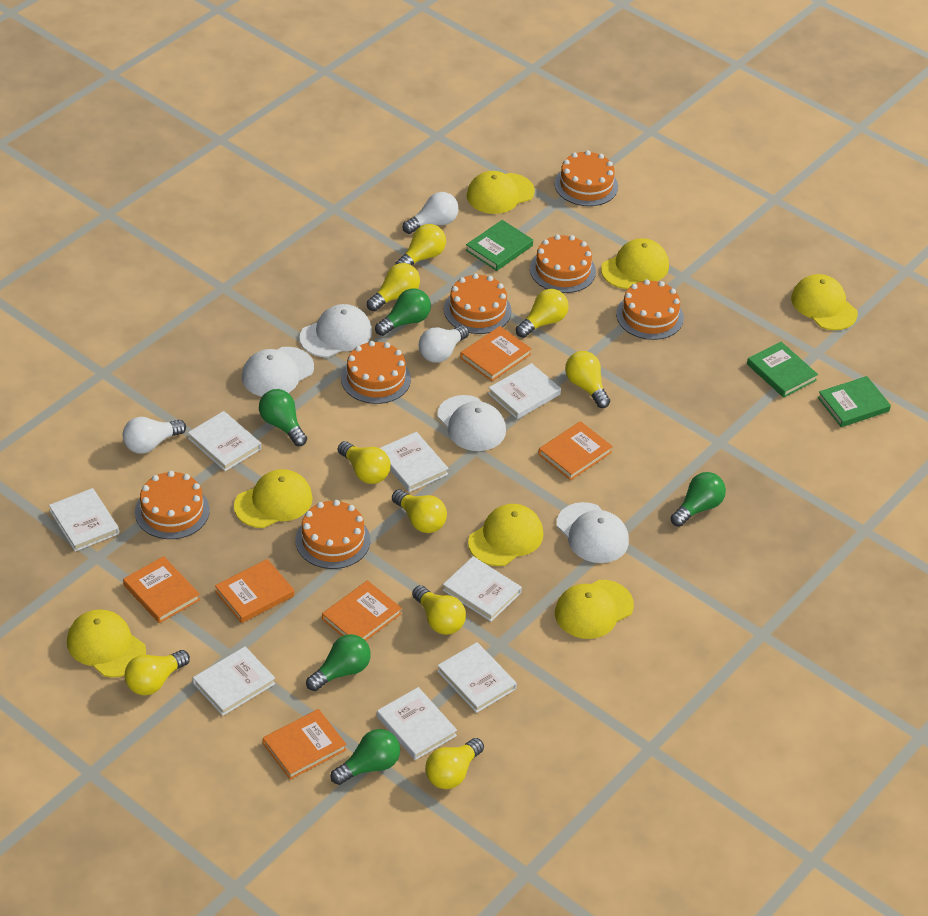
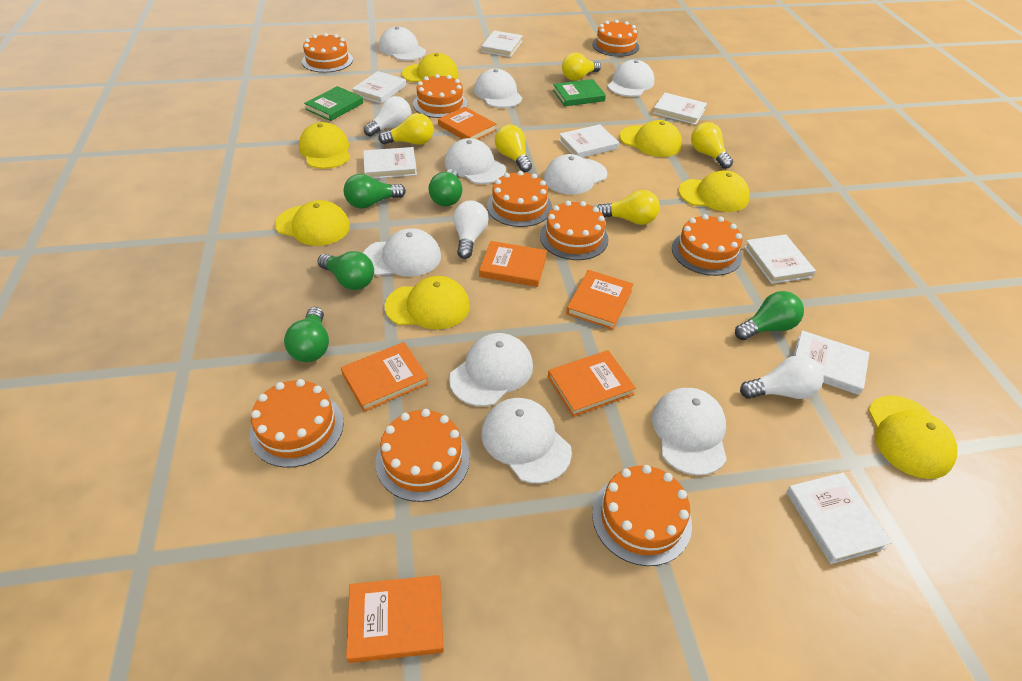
green book: 3 -> 2
orange cake: 7 -> 9
white cap: 4 -> 9
yellow light bulb: 9 -> 5

